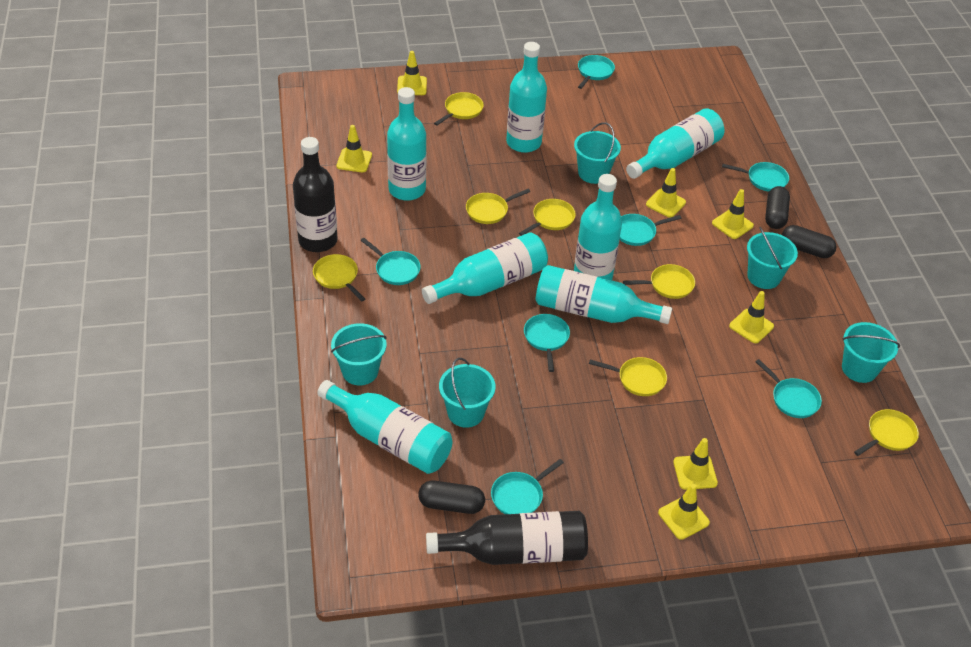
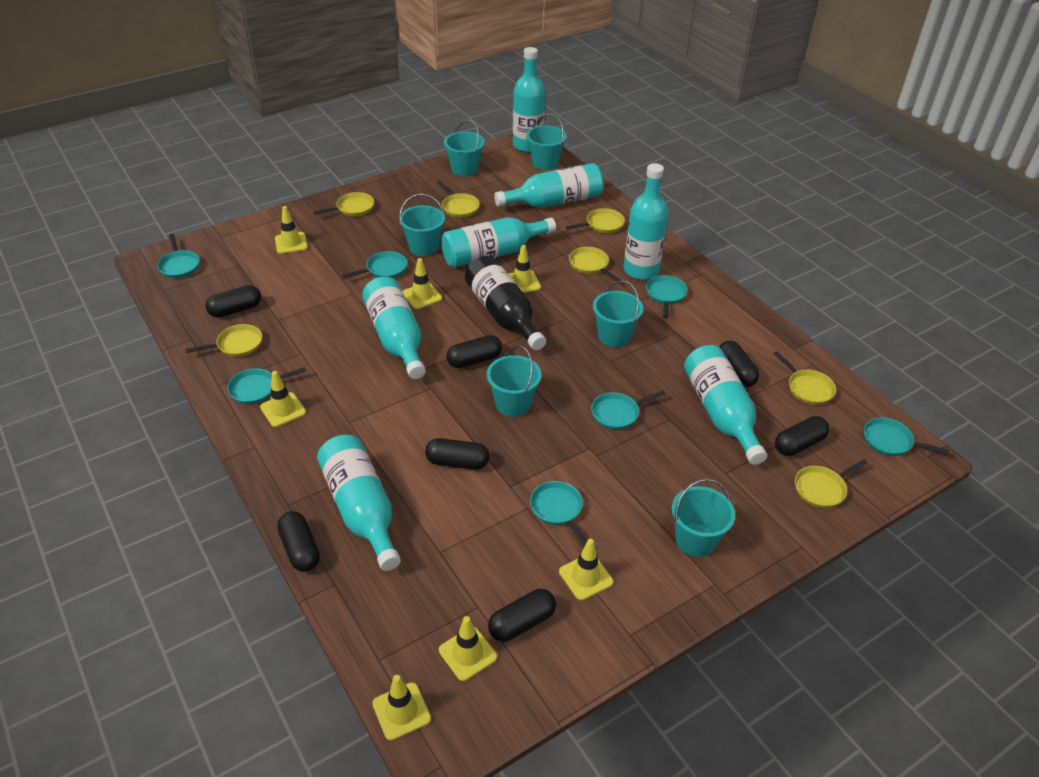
black bottle: 2 -> 1
black capsule: 3 -> 7
turquoise bucket: 5 -> 6

